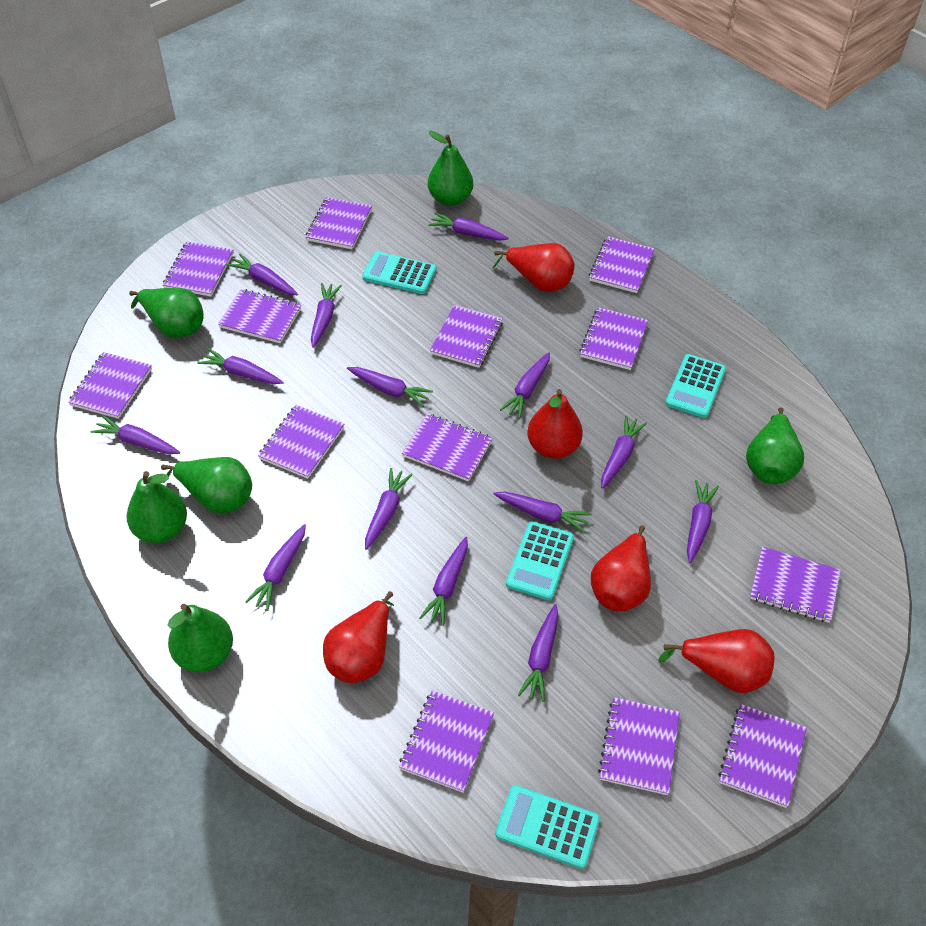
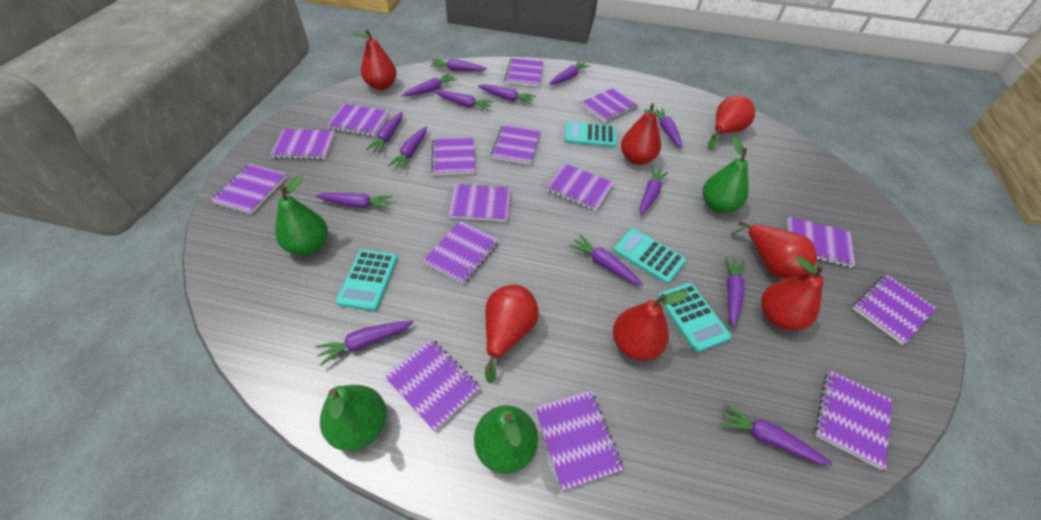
green pear: 6 -> 4
purple notebook: 13 -> 15
red pear: 5 -> 7

